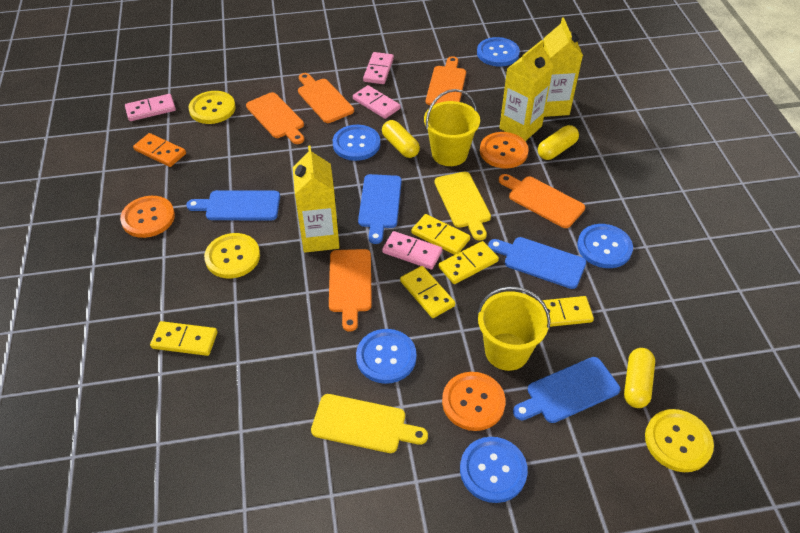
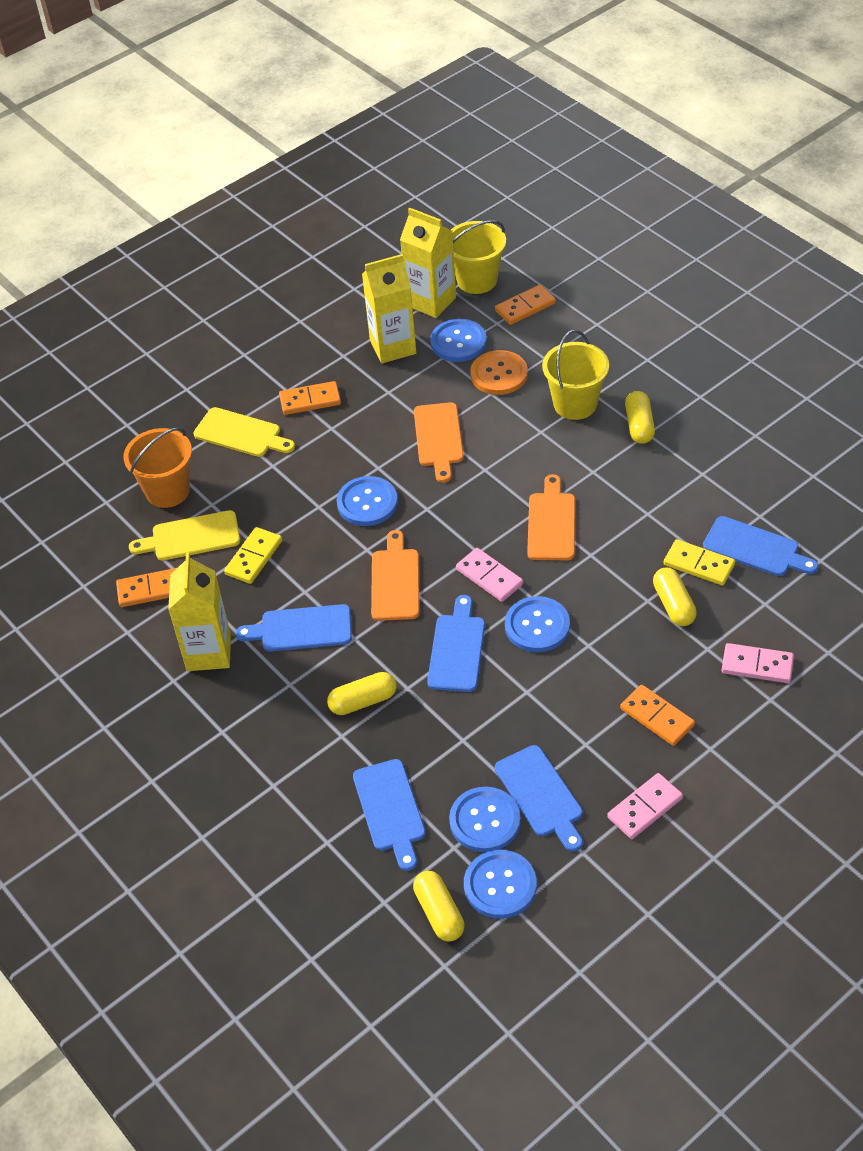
blue cutting board: 4 -> 5
orange bucket: 0 -> 1
orange button: 3 -> 1
orange cutting board: 5 -> 3
orange domino: 1 -> 4
pink domino: 4 -> 3
yellow button: 3 -> 0
yellow capsule: 3 -> 4
yellow domino: 5 -> 2

